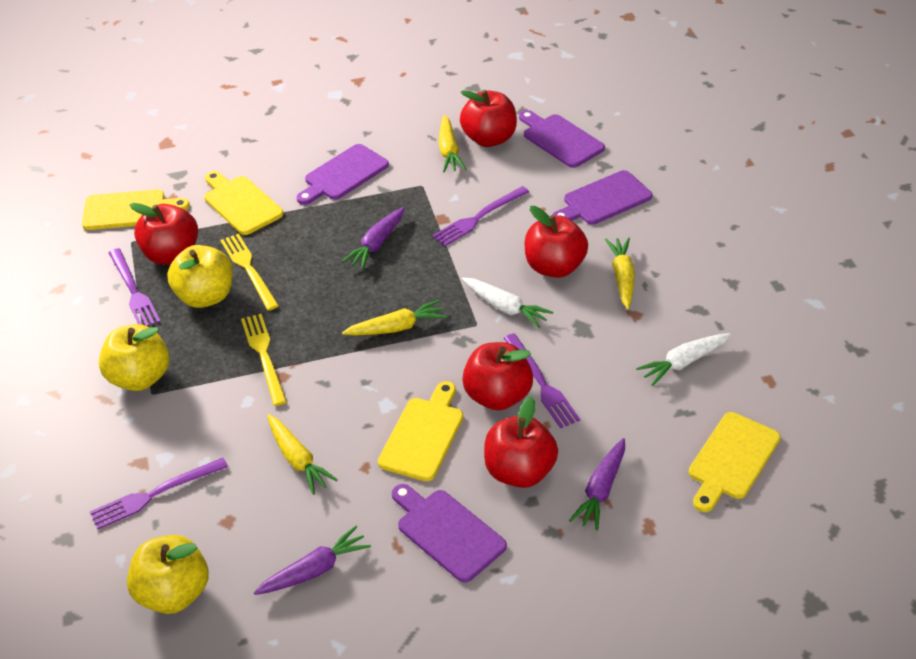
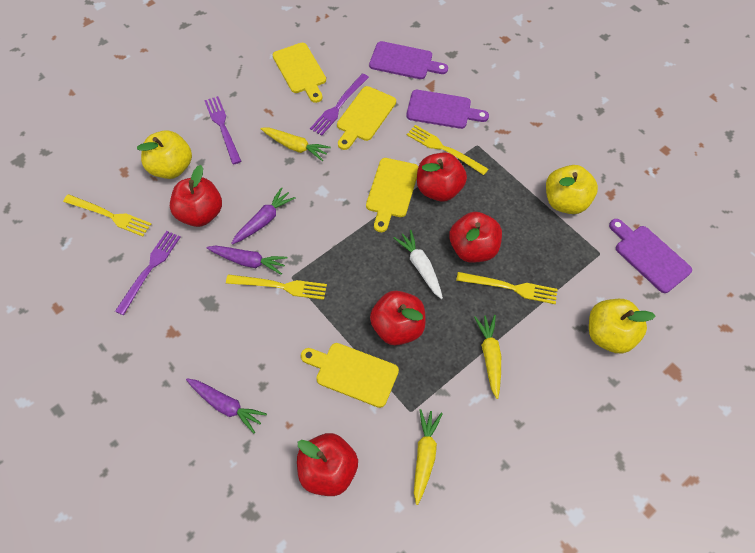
purple cutting board: 4 -> 3
purple fork: 4 -> 3
white carrot: 2 -> 1
yellow carrot: 4 -> 3
yellow fork: 2 -> 4

